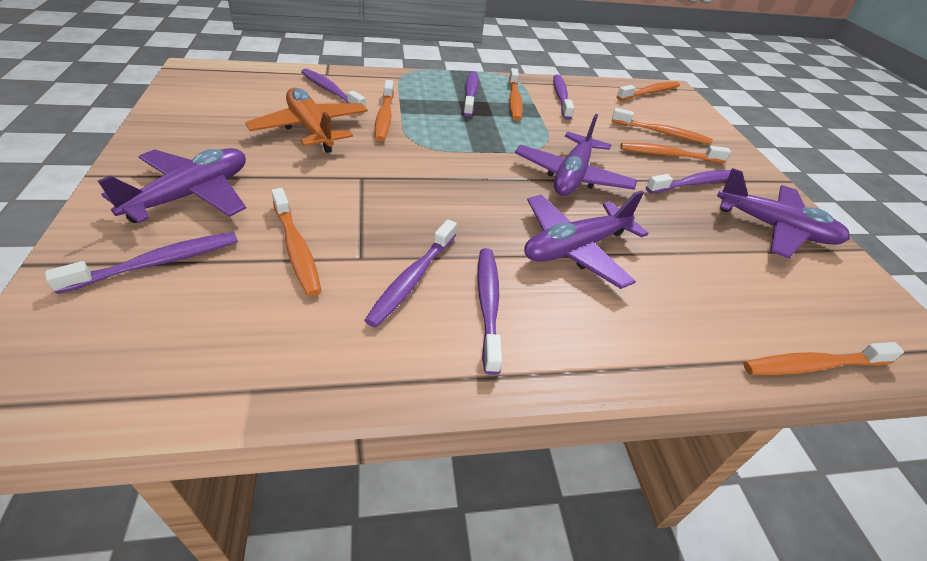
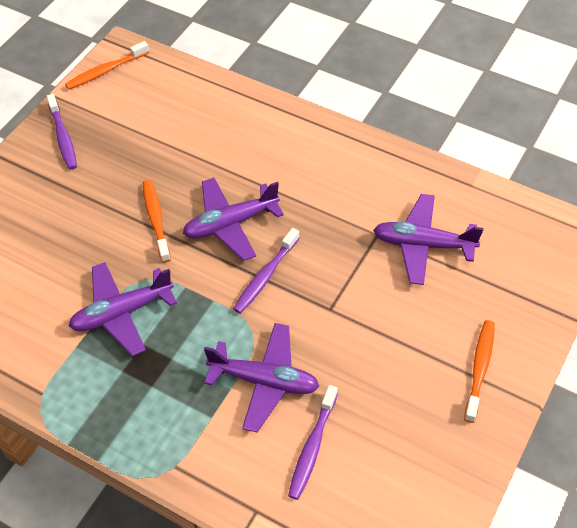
orange plane: 1 -> 0
orange toothbrush: 7 -> 3
purple toothbrush: 7 -> 3

